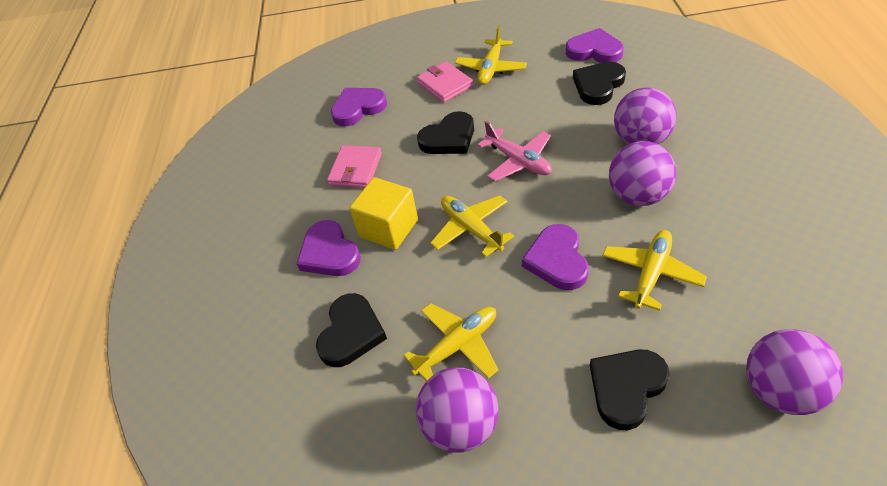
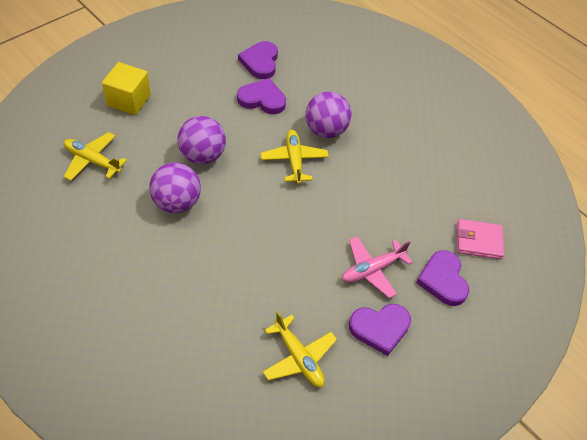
black heart: 4 -> 0
pink wallet: 2 -> 1
purple ball: 4 -> 3
yellow plane: 4 -> 3

